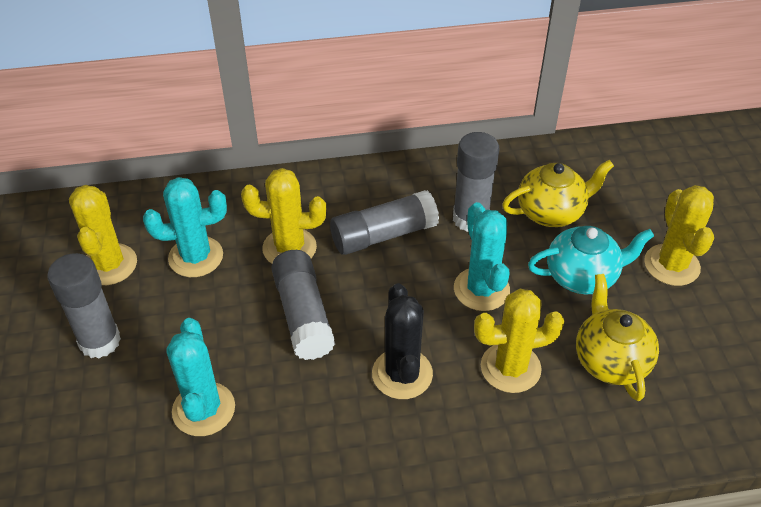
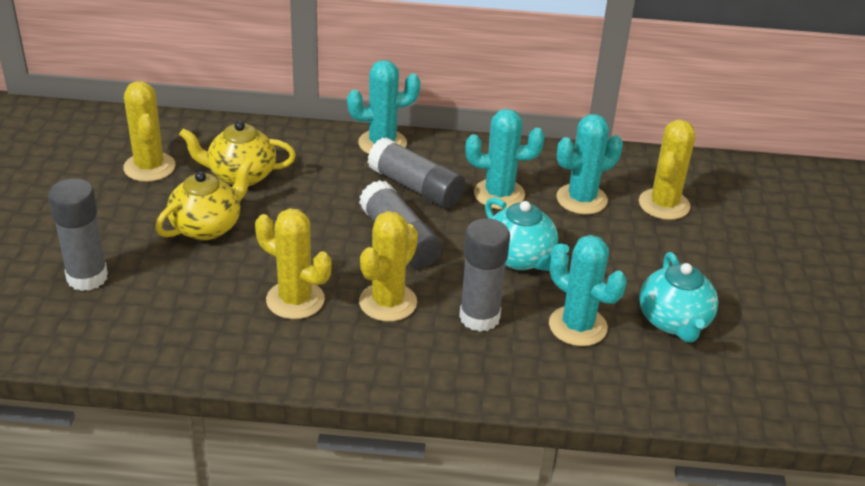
black cactus: 1 -> 0
turquoise cactus: 3 -> 4
turquoise teapot: 1 -> 2

